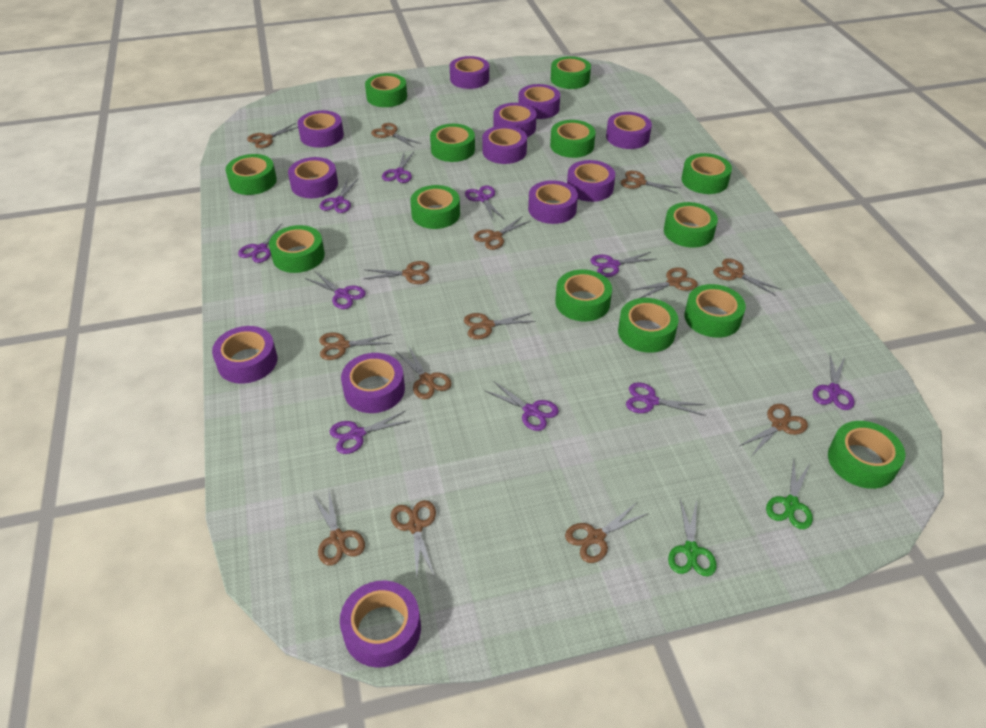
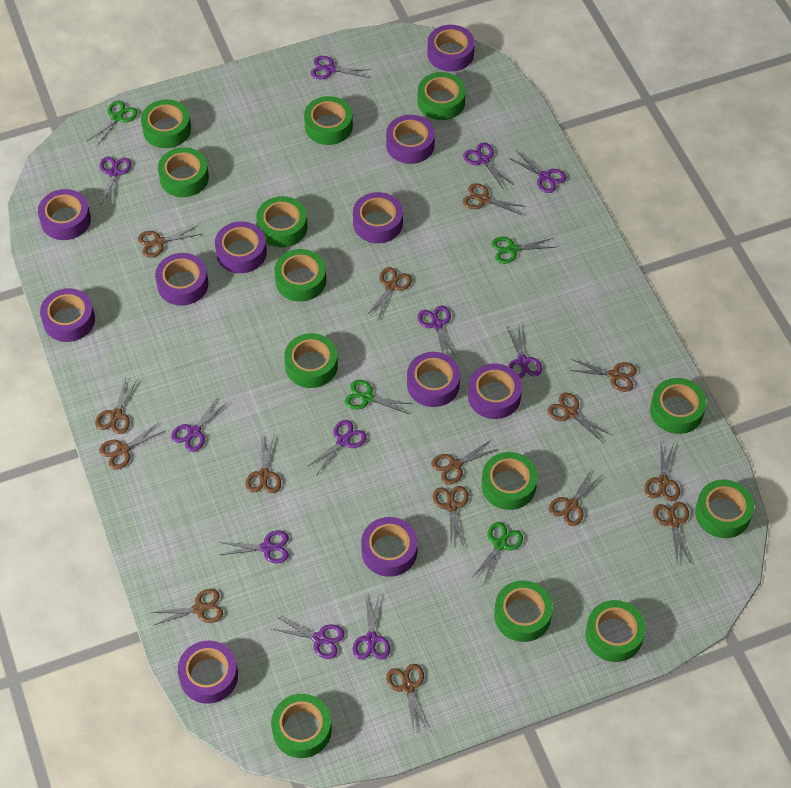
brown scissors: 14 -> 15
green scissors: 2 -> 4
purple scissors: 10 -> 11
purple tape: 12 -> 11

